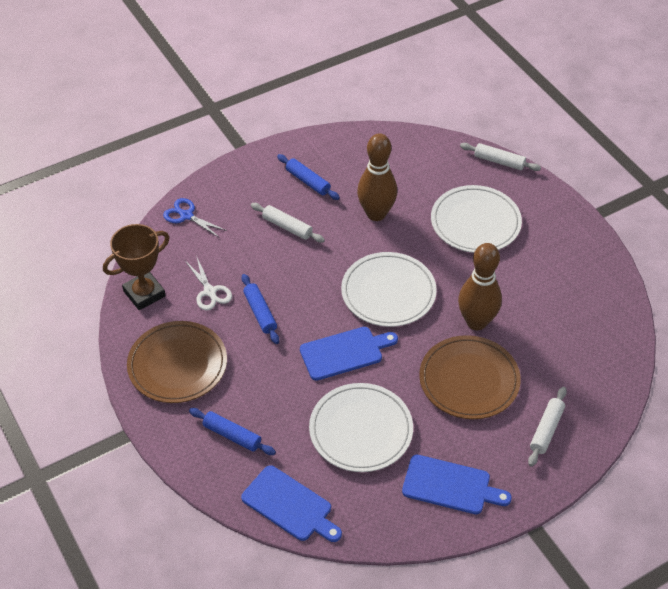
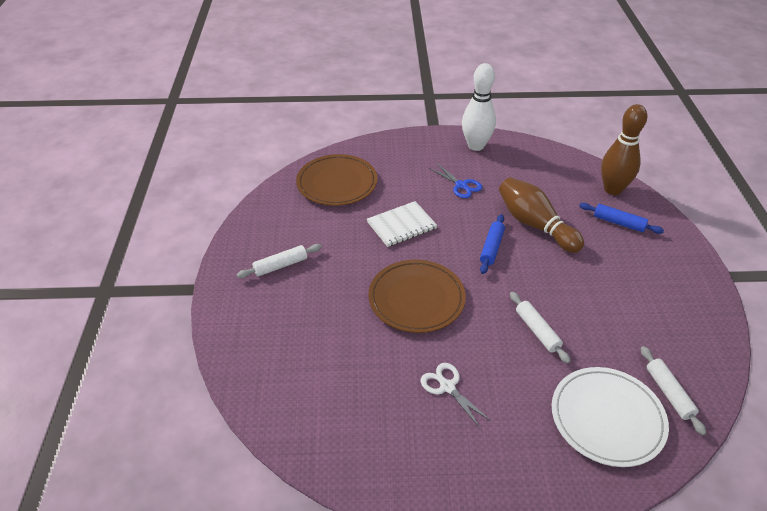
blue cutting board: 3 -> 0
blue rolling pin: 3 -> 2
brown trophy: 1 -> 0
white bowling pin: 0 -> 1
white notebook: 0 -> 1
white plate: 3 -> 1

